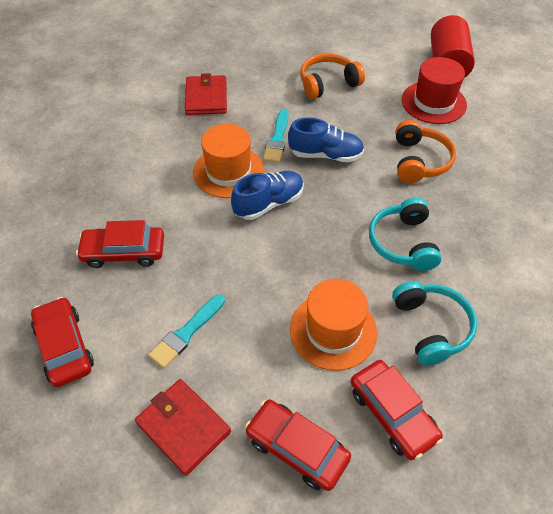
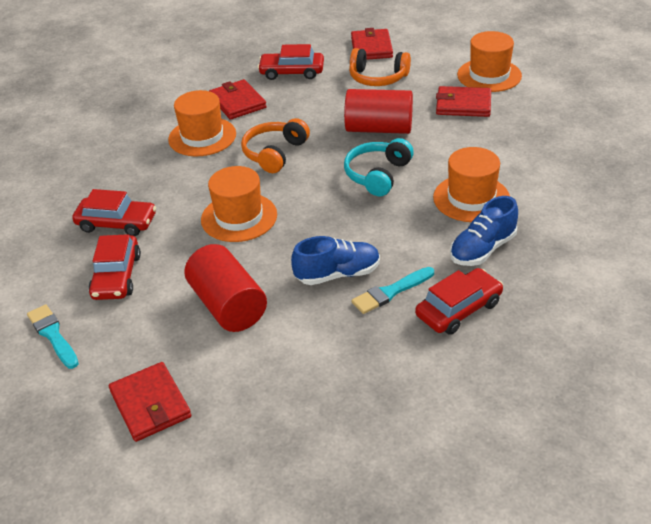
orange hat: 2 -> 4
red cylinder: 1 -> 2
red hat: 1 -> 0
red wallet: 2 -> 4
turquoise headphones: 2 -> 1

